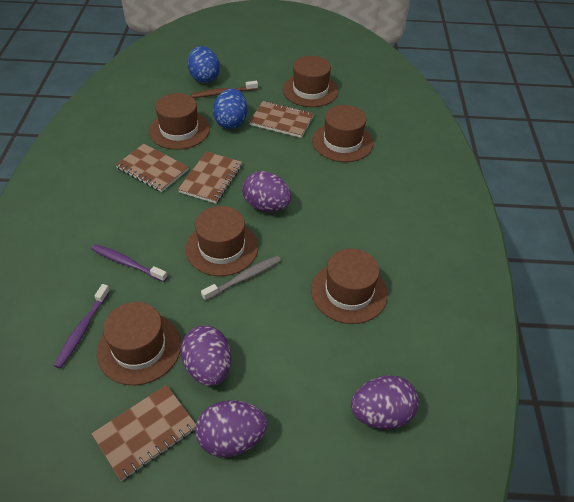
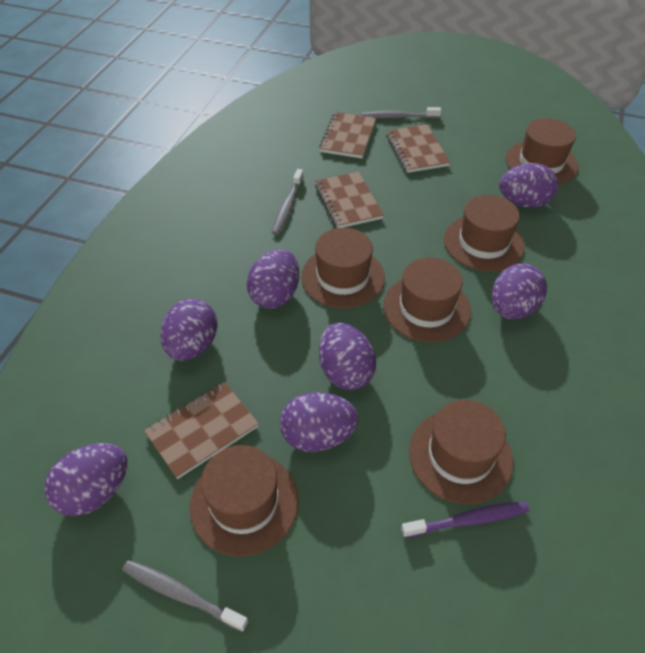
blue egg: 2 -> 0
brown toothbrush: 1 -> 0
grey toothbrush: 1 -> 3
purple egg: 4 -> 7
purple toothbrush: 2 -> 1

